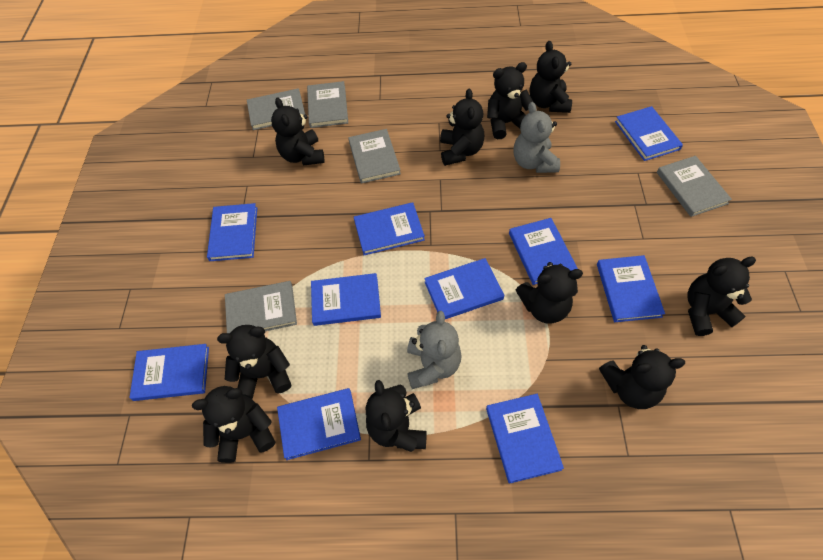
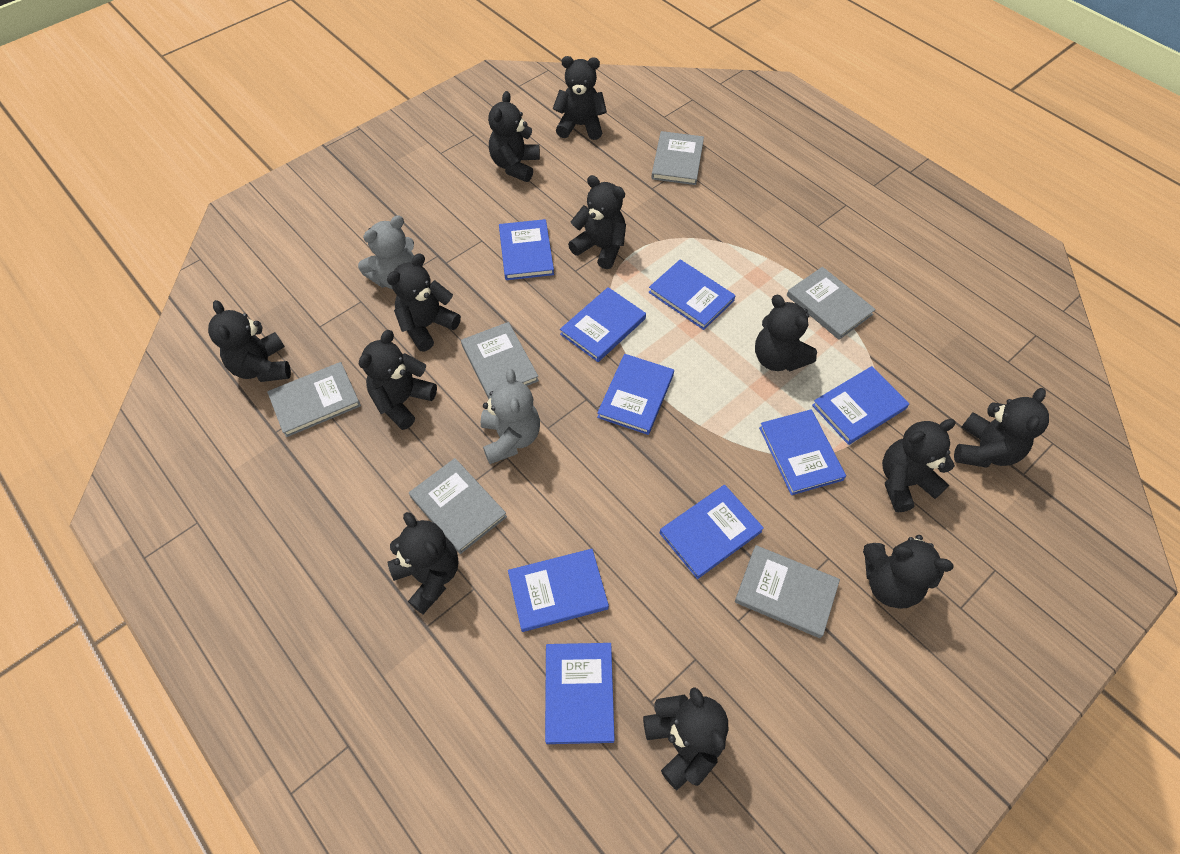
black teddy bear: 10 -> 12
blue book: 10 -> 9
grey book: 5 -> 6

